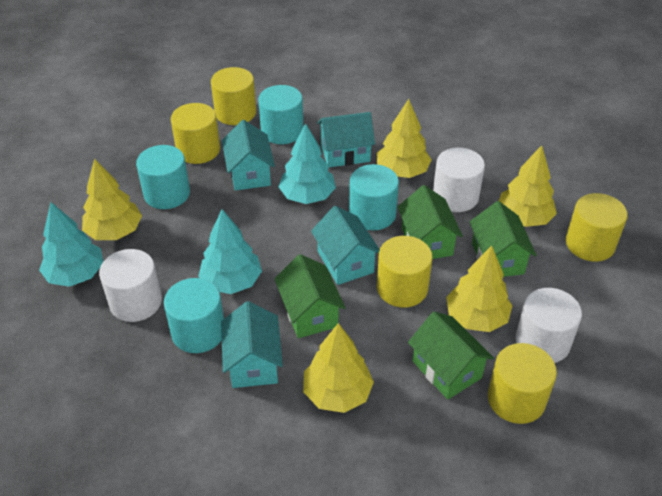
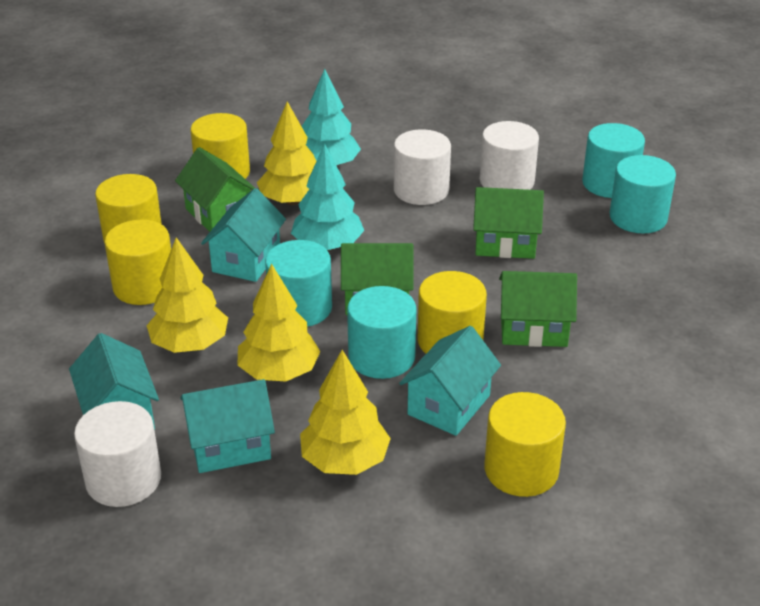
turquoise tree: 3 -> 2
yellow tree: 5 -> 4

